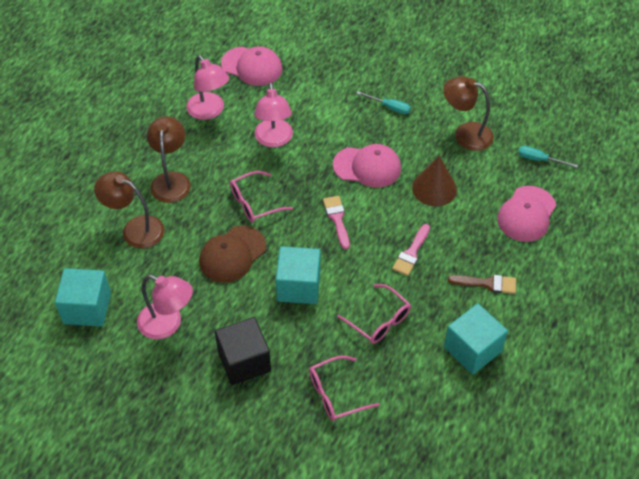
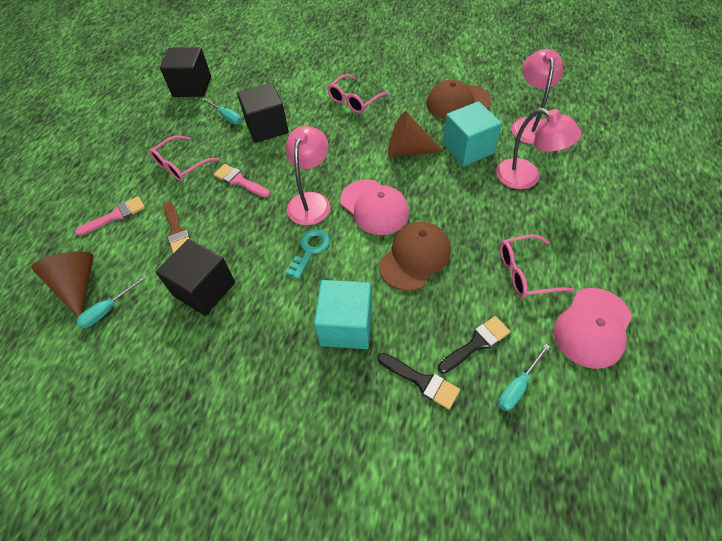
black brush: 0 -> 2
black cube: 1 -> 3
brown cap: 1 -> 2
brown cone: 1 -> 2
brown lamp: 3 -> 0
pink cap: 3 -> 2
turquoise cube: 3 -> 2
turquoise key: 0 -> 1
turquoise screwdriver: 2 -> 3

